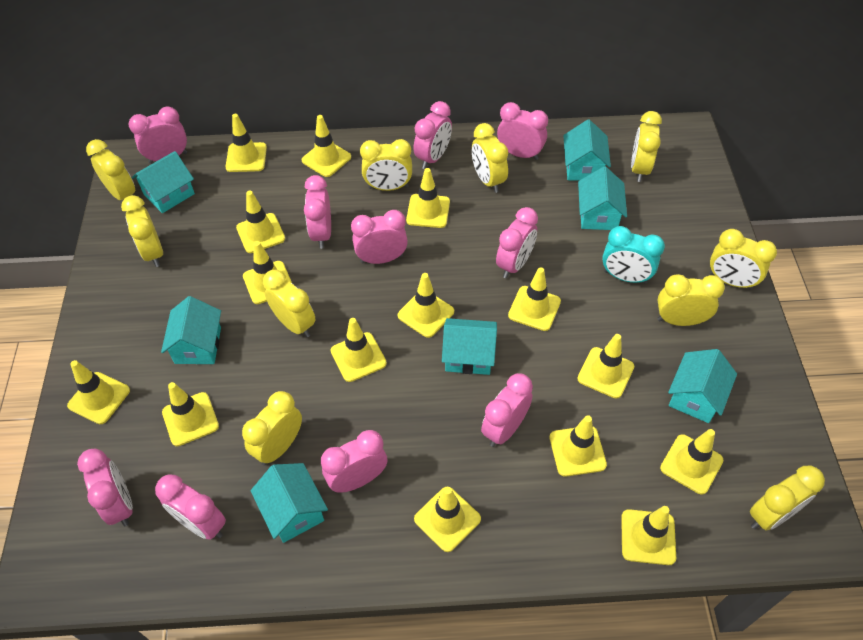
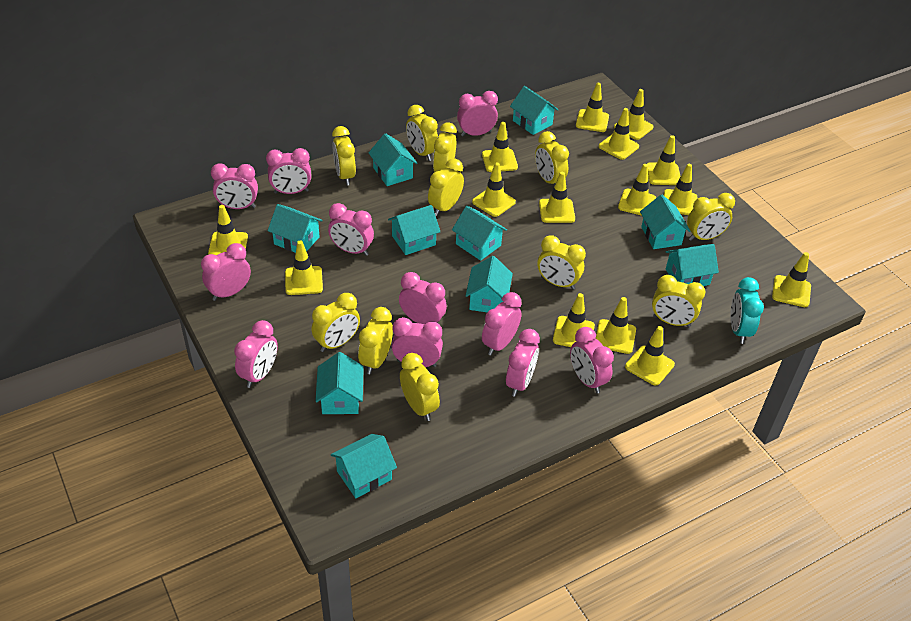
pink clock: 10 -> 11
turquoise house: 7 -> 10
yellow clock: 10 -> 11

